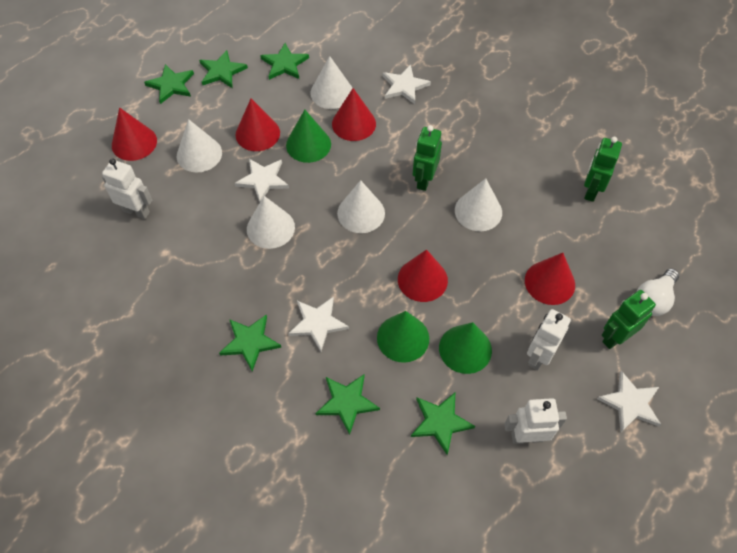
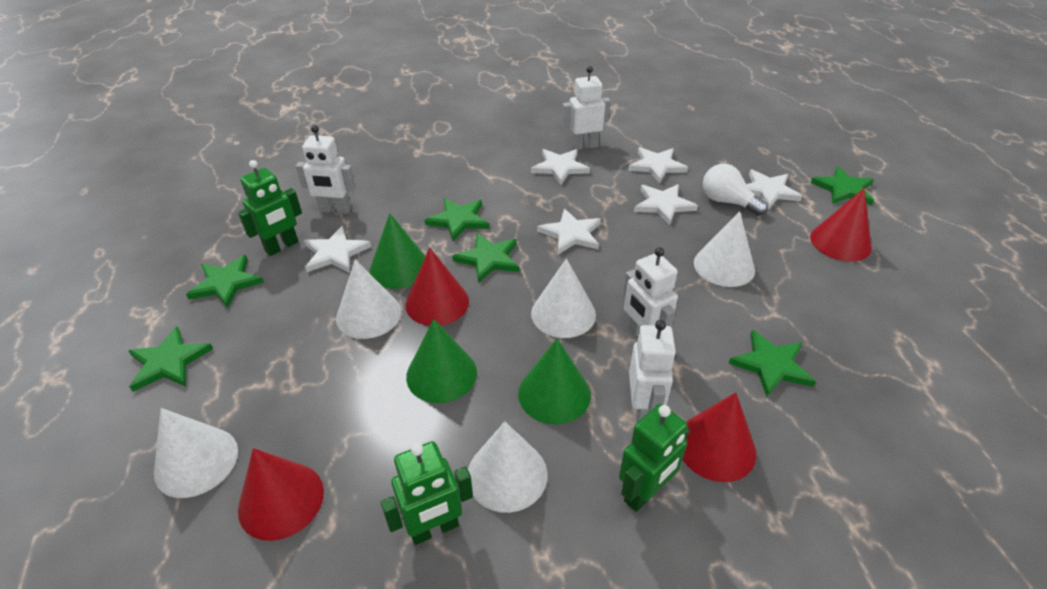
red cone: 5 -> 4
white robot: 3 -> 4
white star: 4 -> 6

